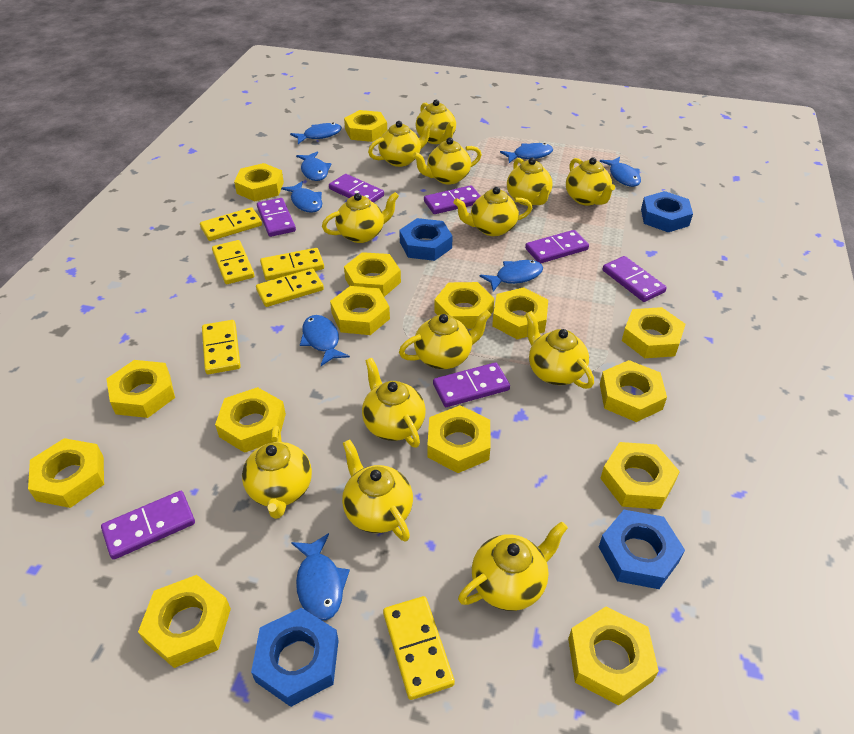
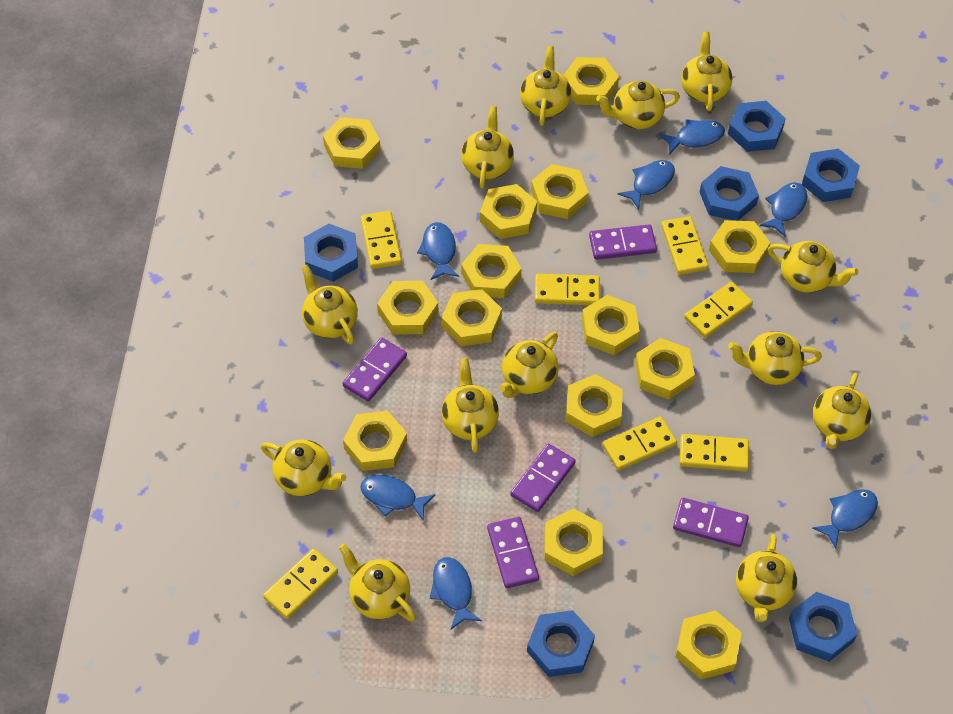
blue fish: 8 -> 7
blue nut: 4 -> 6
purple domino: 7 -> 5
yellow domino: 6 -> 7
yellow nut: 15 -> 14

